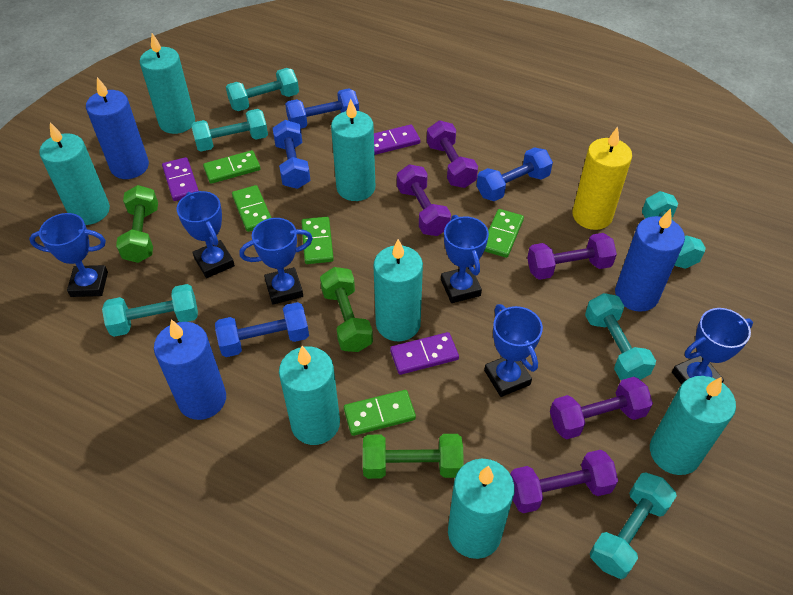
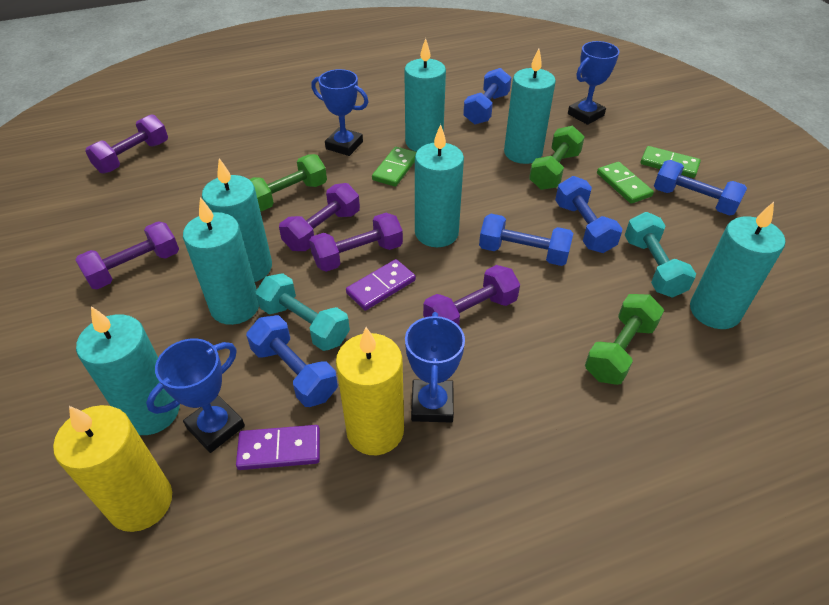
blue candle: 3 -> 0
blue dumbbell: 4 -> 5
blue trophy: 6 -> 4
green domino: 5 -> 3
purple domino: 3 -> 2
turquoise dumbbell: 6 -> 2
yellow candle: 1 -> 2

